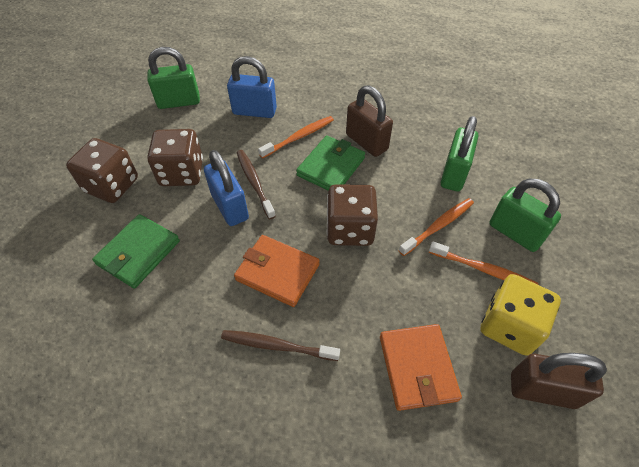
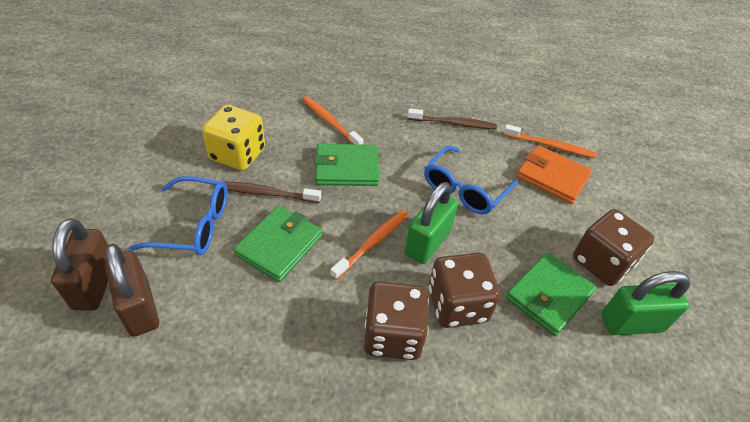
blue glasses: 0 -> 2
blue padlock: 2 -> 0
green padlock: 3 -> 2
green wallet: 2 -> 3
orange wallet: 2 -> 1

